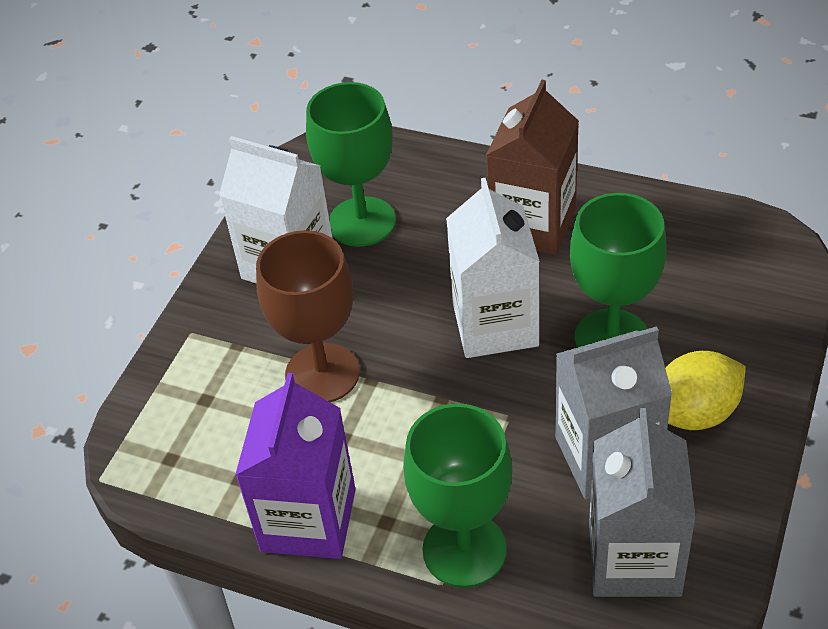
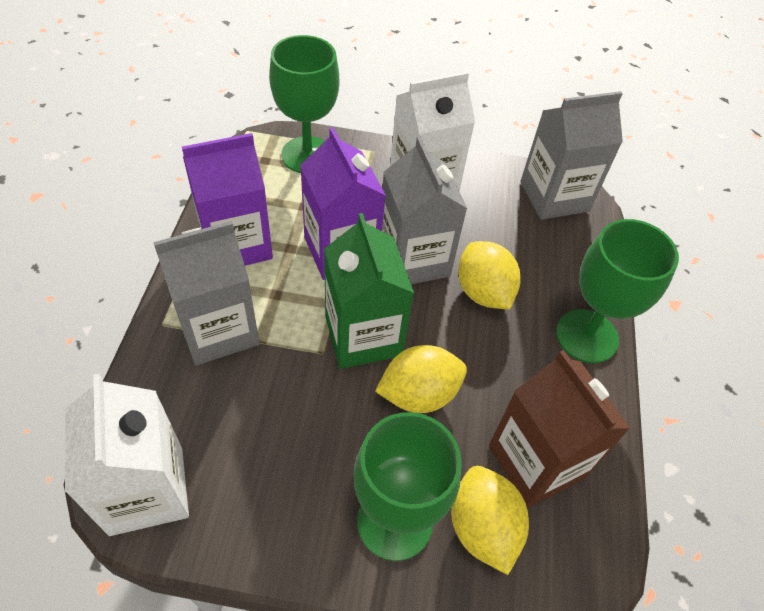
brown goblet: 1 -> 0
green carton: 0 -> 1
grey carton: 2 -> 3
purple carton: 1 -> 2
yellow lemon: 1 -> 3

